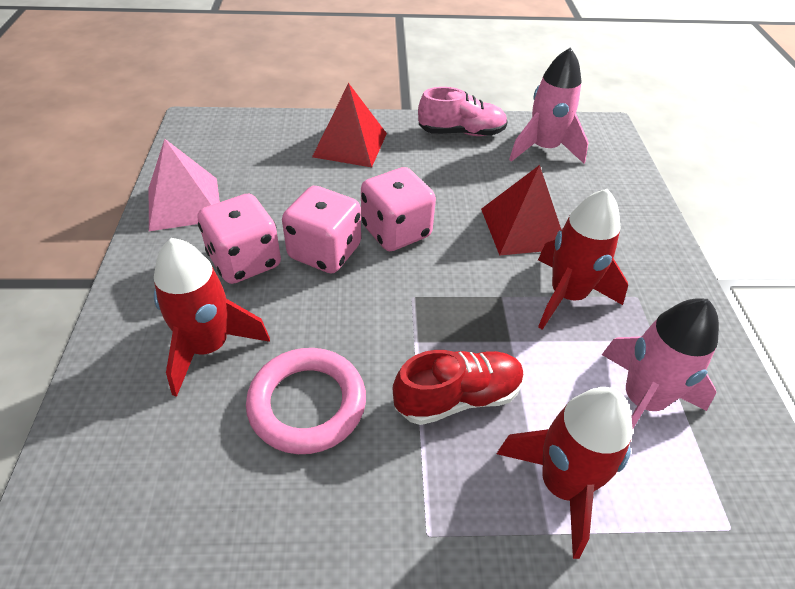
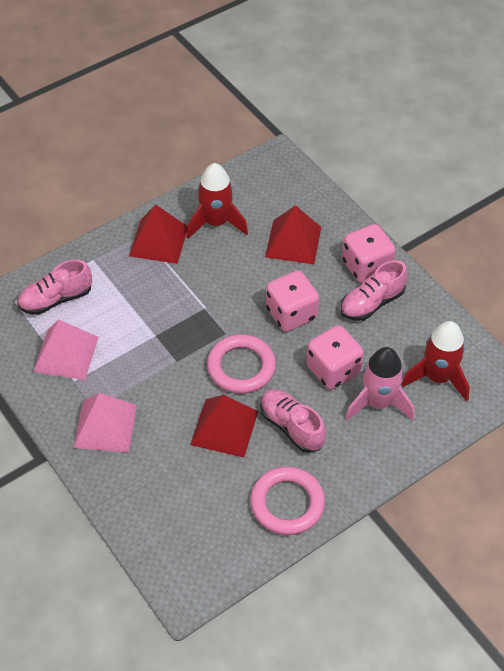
pink pyramid: 1 -> 2
pink ring: 1 -> 2
pink rocket: 2 -> 1
pink shoe: 1 -> 3
red pyramid: 2 -> 3
red rocket: 3 -> 2
red shoe: 1 -> 0

